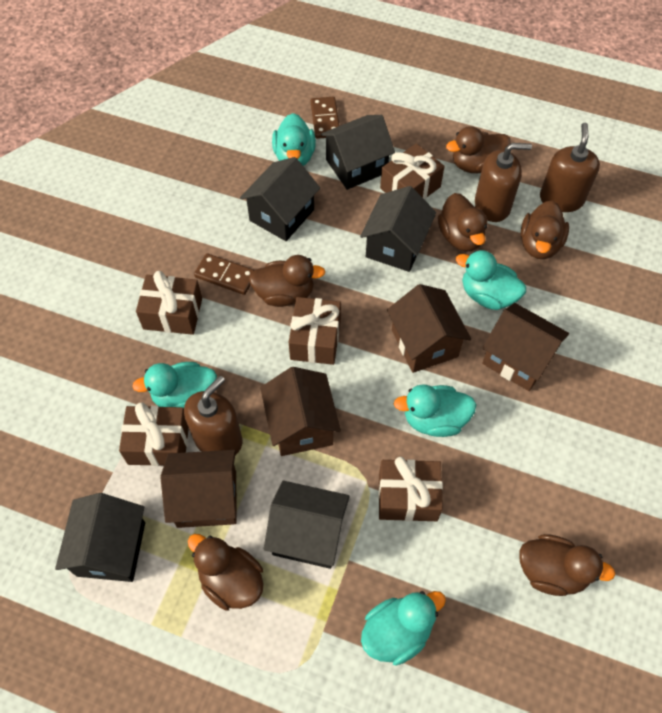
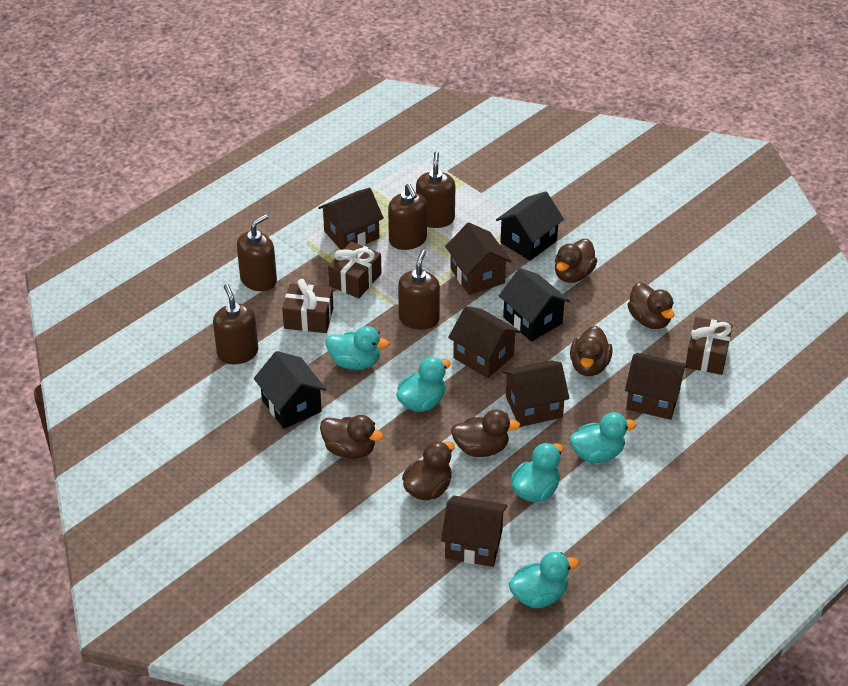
black house: 5 -> 3
brown domino: 2 -> 0
brown gift: 5 -> 3
brown house: 4 -> 6
brown soap dispenser: 3 -> 5

